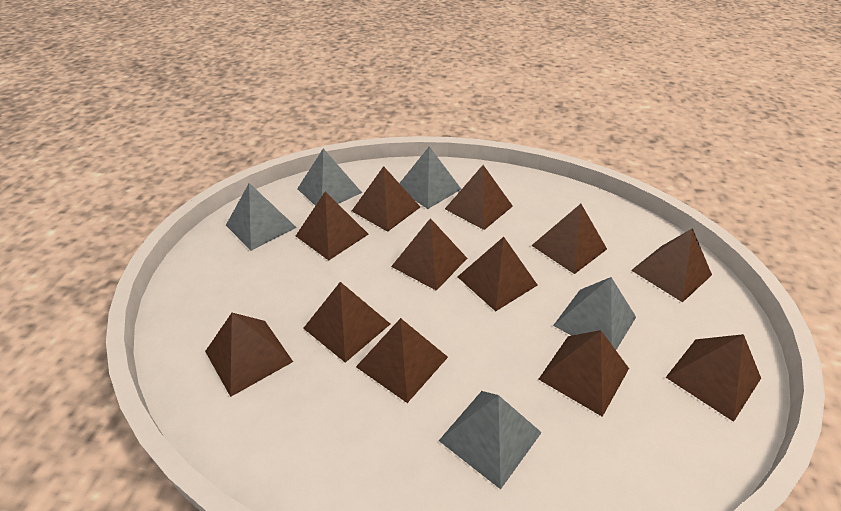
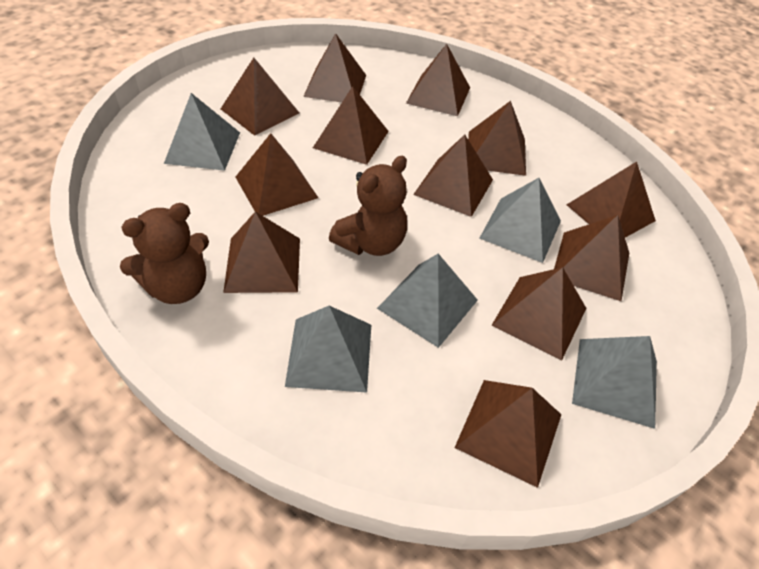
brown teddy bear: 0 -> 2

